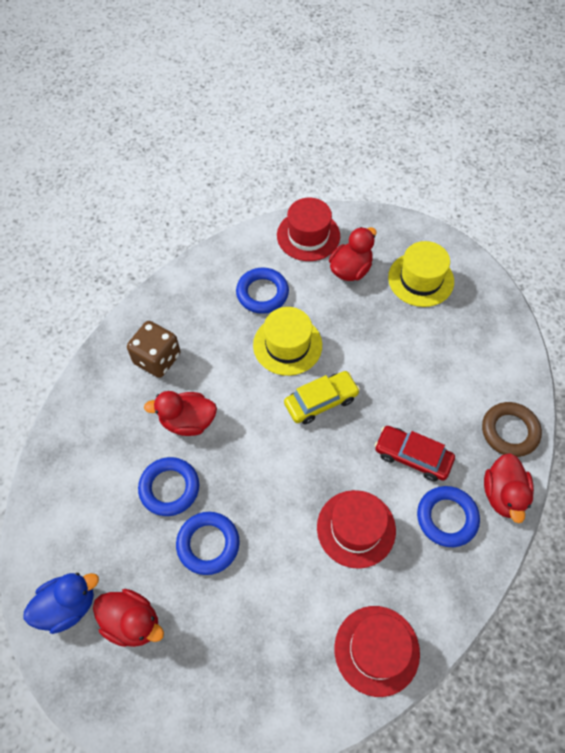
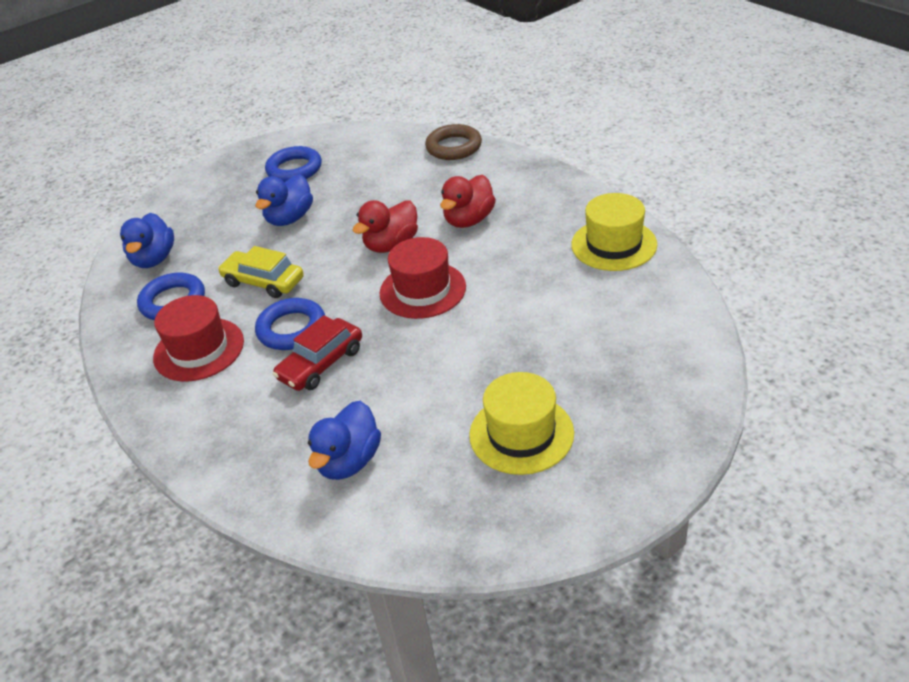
blue duck: 1 -> 3
blue ring: 4 -> 3
brown dice: 1 -> 0
red duck: 4 -> 2
red hat: 3 -> 2

